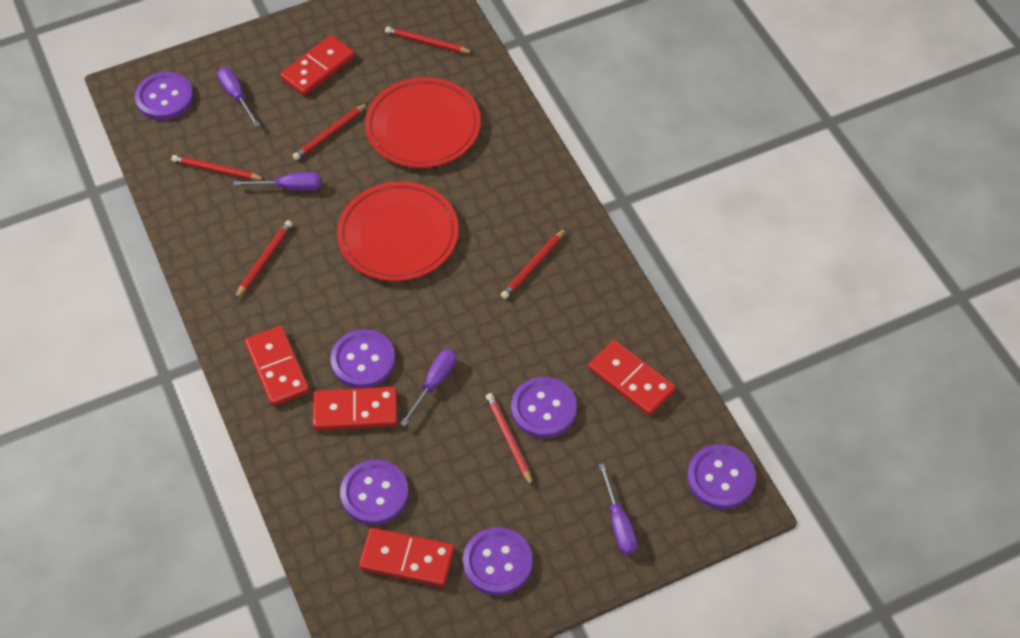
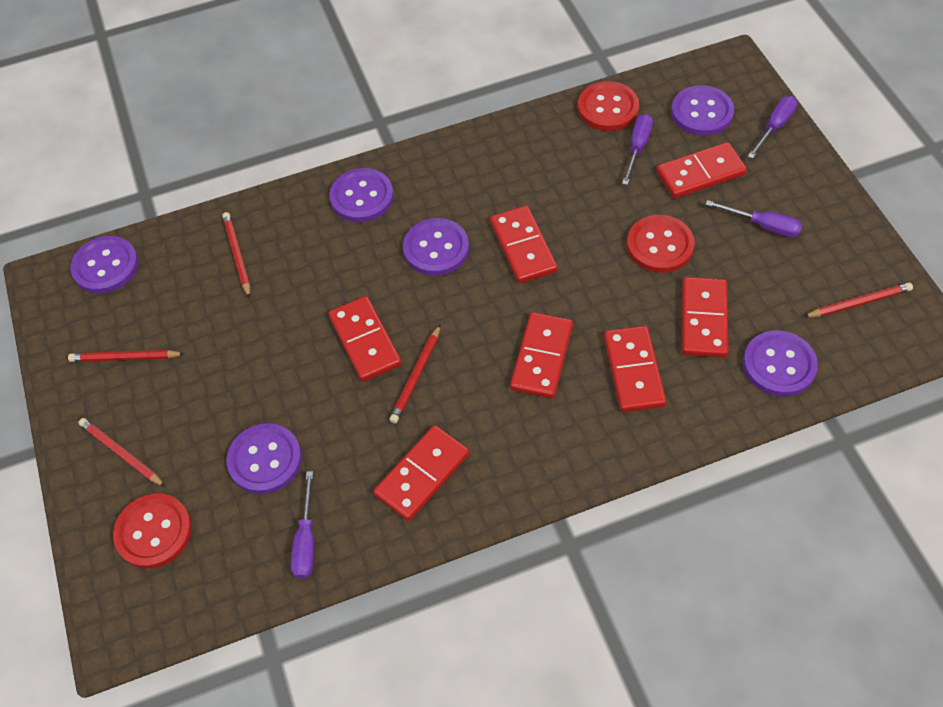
red button: 0 -> 3
red domino: 5 -> 7
red pencil: 6 -> 5
red plate: 2 -> 0

